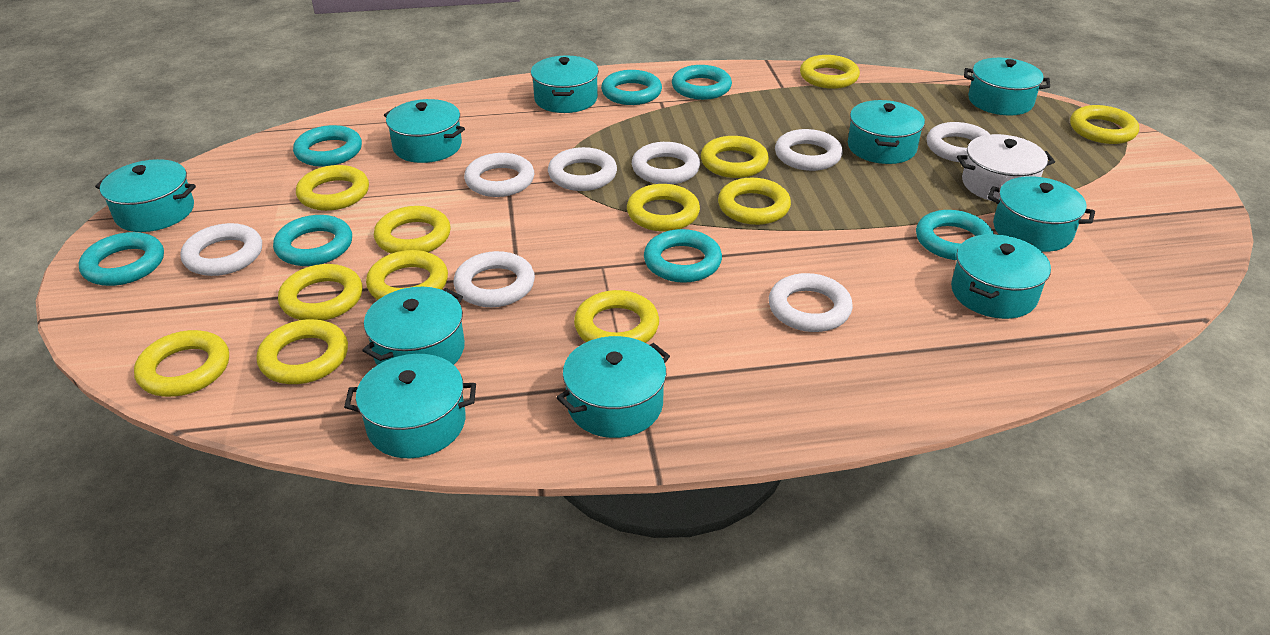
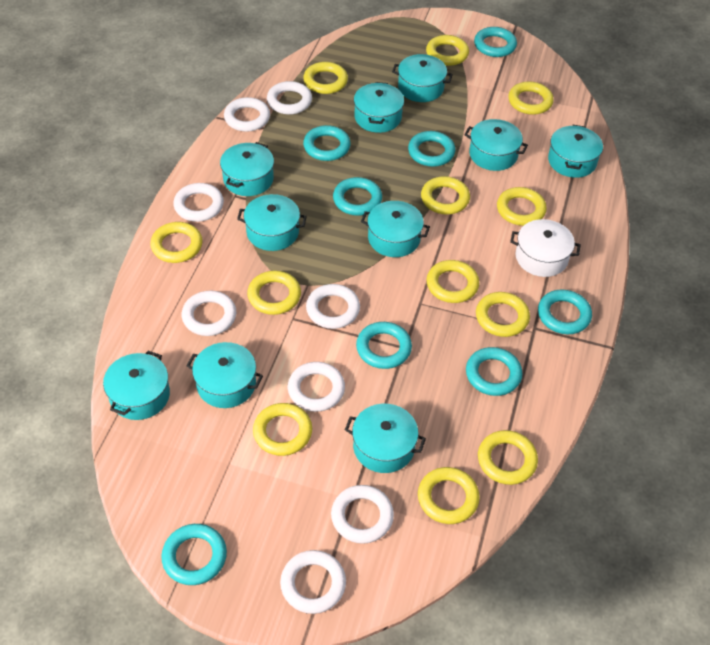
turquoise ring: 7 -> 8

